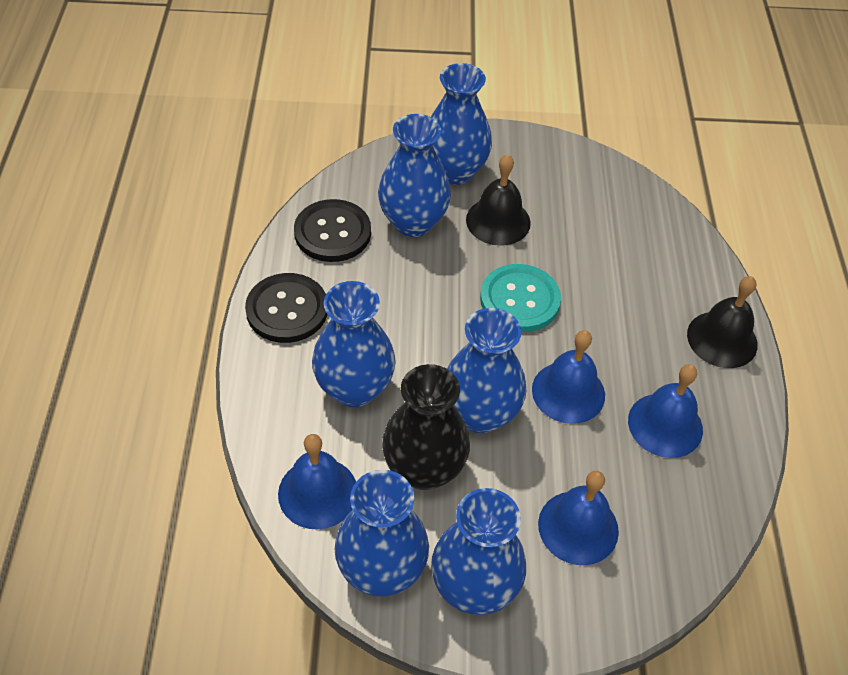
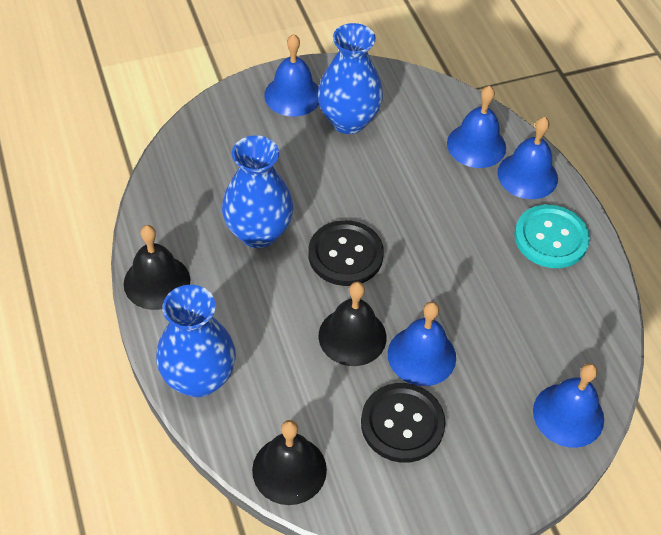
black bell: 2 -> 3
black vase: 1 -> 0
blue bell: 4 -> 5
blue vase: 6 -> 3

